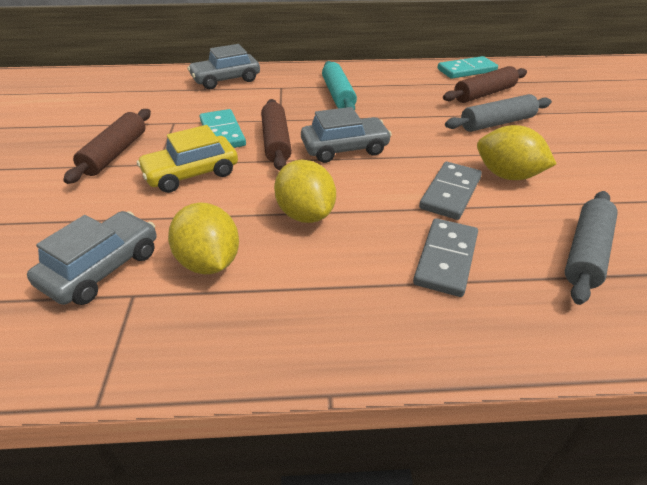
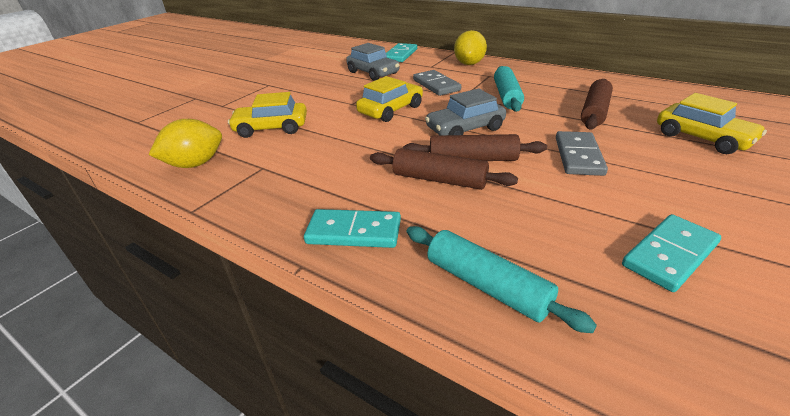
grey car: 3 -> 2
grey rolling pin: 2 -> 0
turquoise domino: 2 -> 3
turquoise rolling pin: 1 -> 2
yellow car: 1 -> 3
yellow lemon: 3 -> 2

